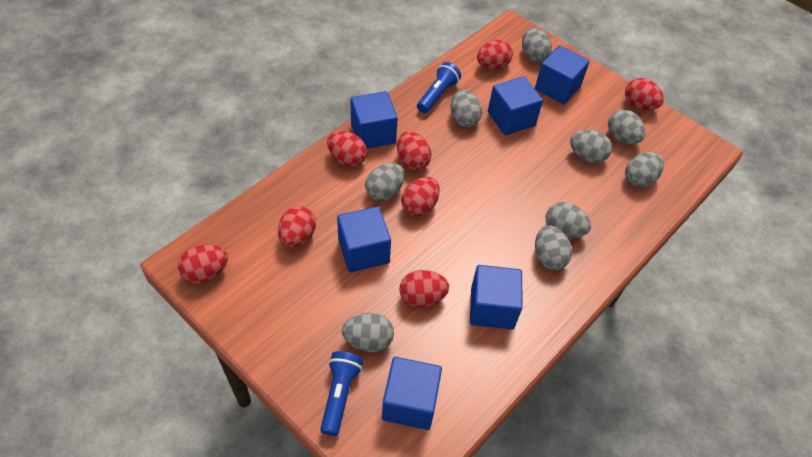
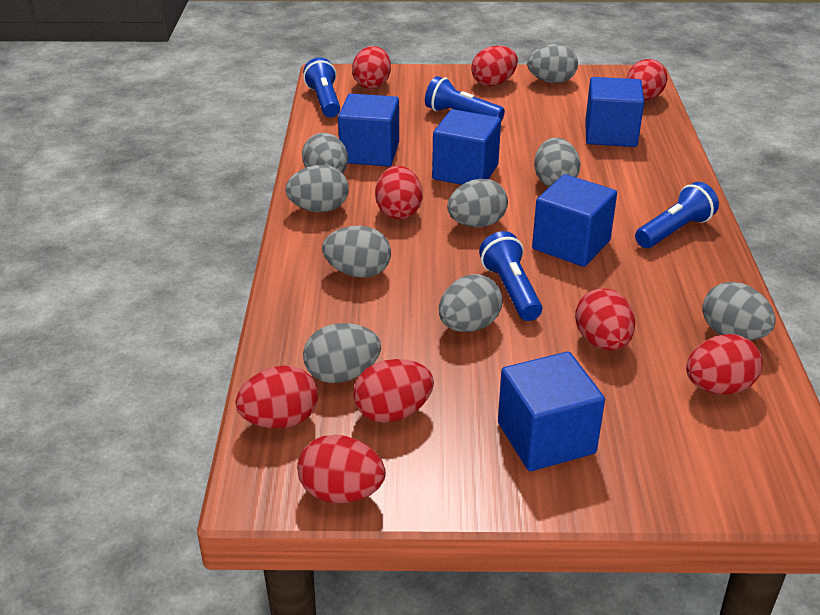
blue cube: 6 -> 5
blue flashlight: 2 -> 4
red egg: 8 -> 9

